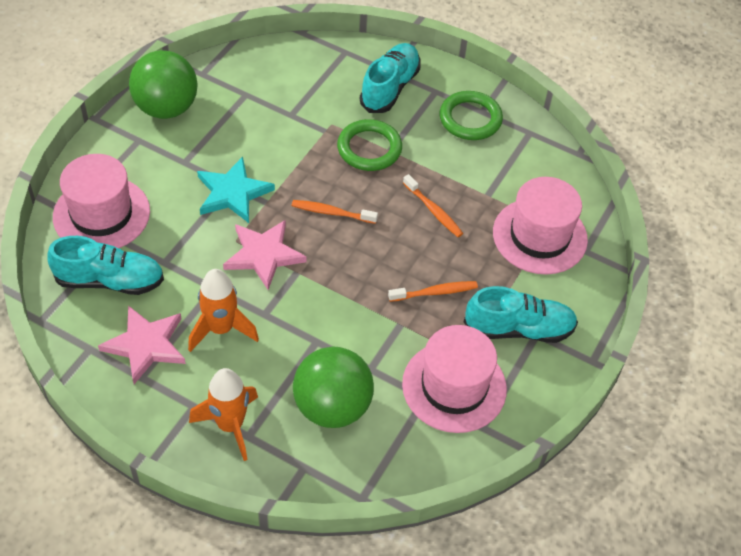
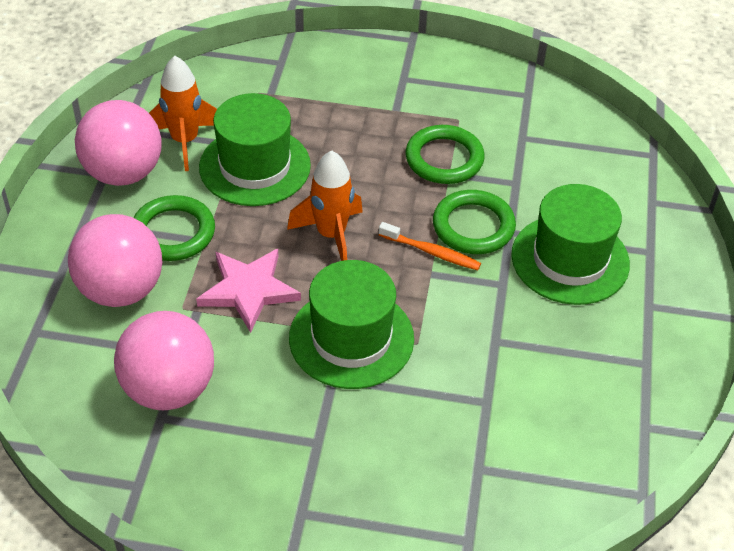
green ball: 2 -> 0
green hat: 0 -> 3
green ring: 2 -> 3
orange toothbrush: 3 -> 1
pink ball: 0 -> 3
pink hat: 3 -> 0
pink star: 2 -> 1
turquoise shoe: 3 -> 0
turquoise star: 1 -> 0

